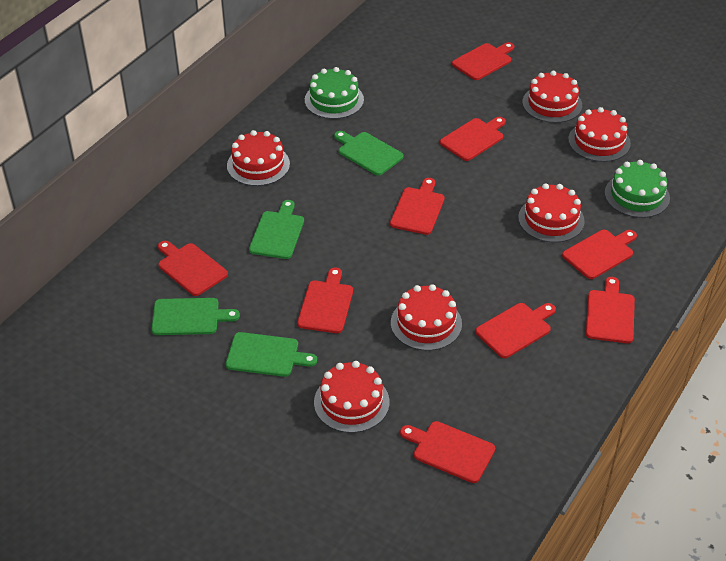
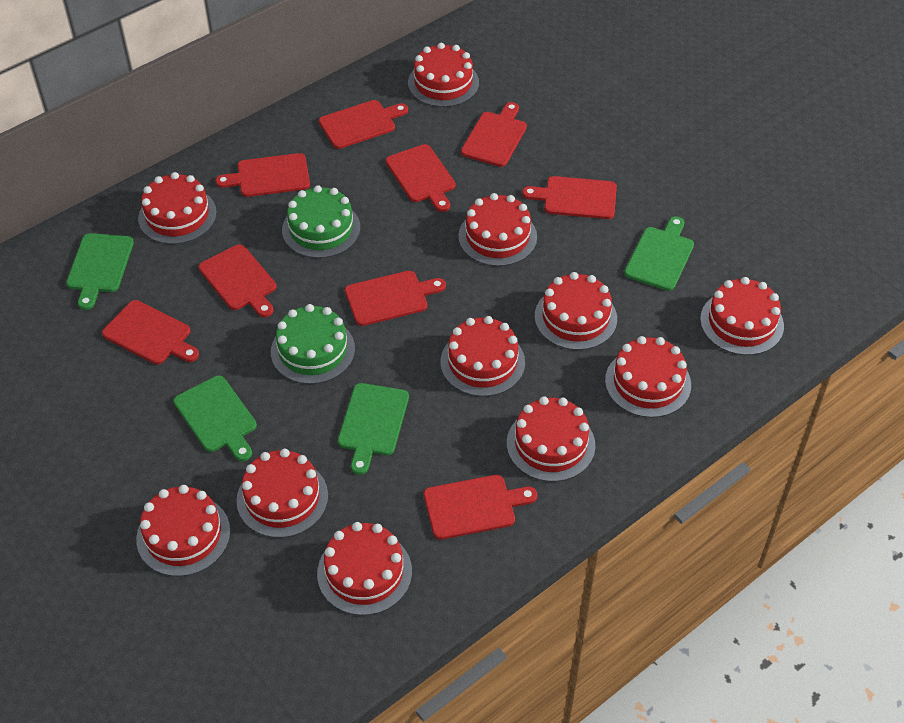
red cake: 6 -> 11

